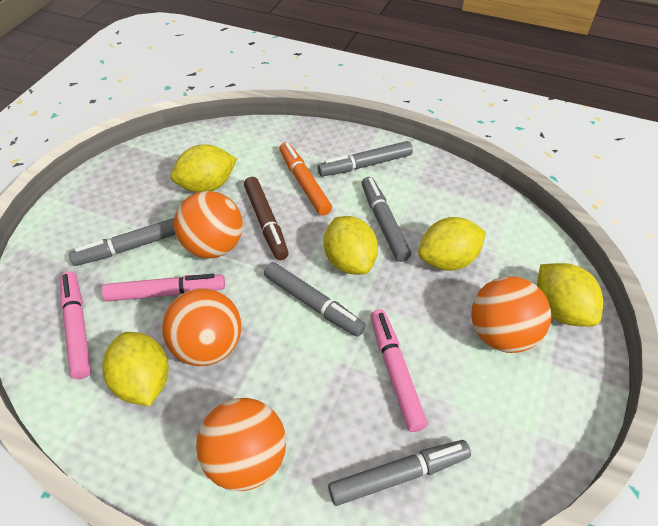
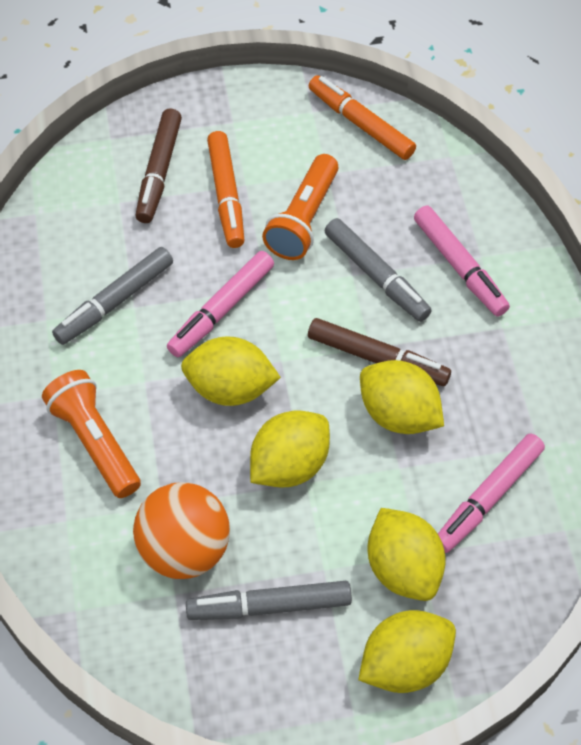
brown marker: 1 -> 2
grey marker: 5 -> 3
orange ball: 4 -> 1
orange flashlight: 0 -> 2
orange marker: 1 -> 2

